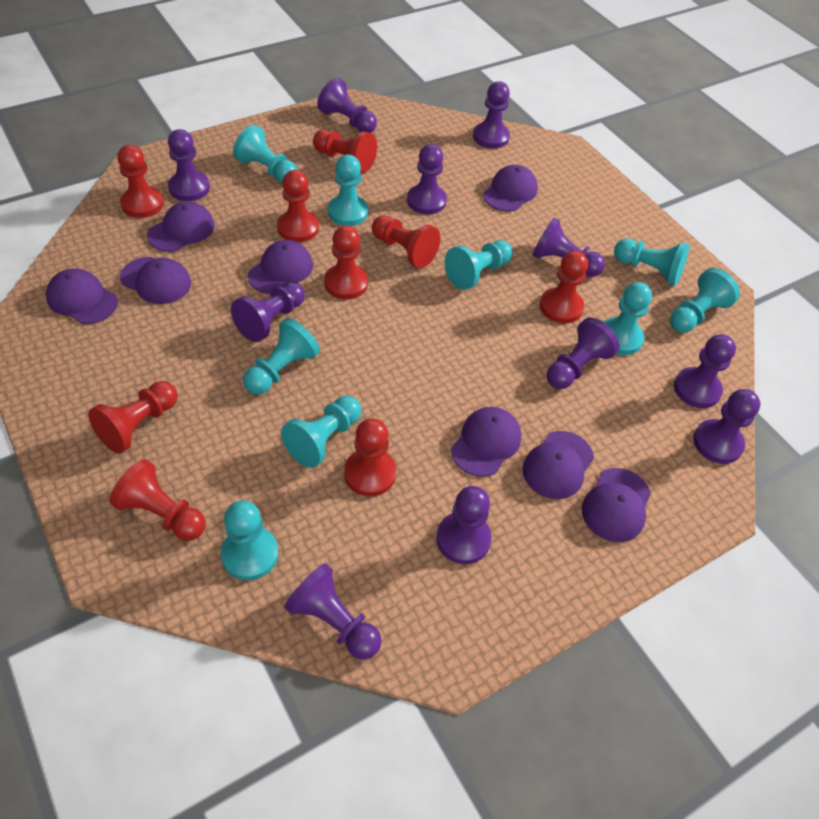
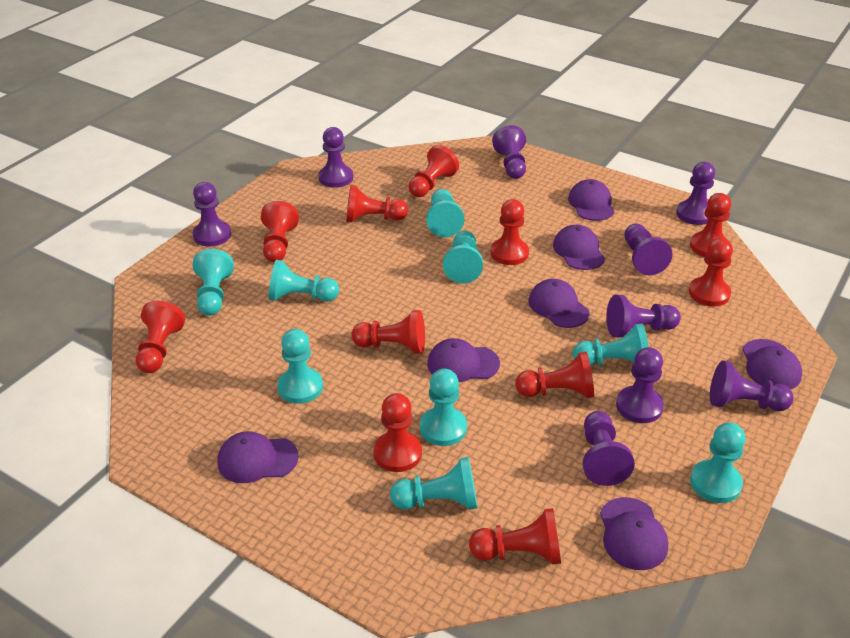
purple cap: 8 -> 7
purple pawn: 11 -> 9
red pawn: 9 -> 11

